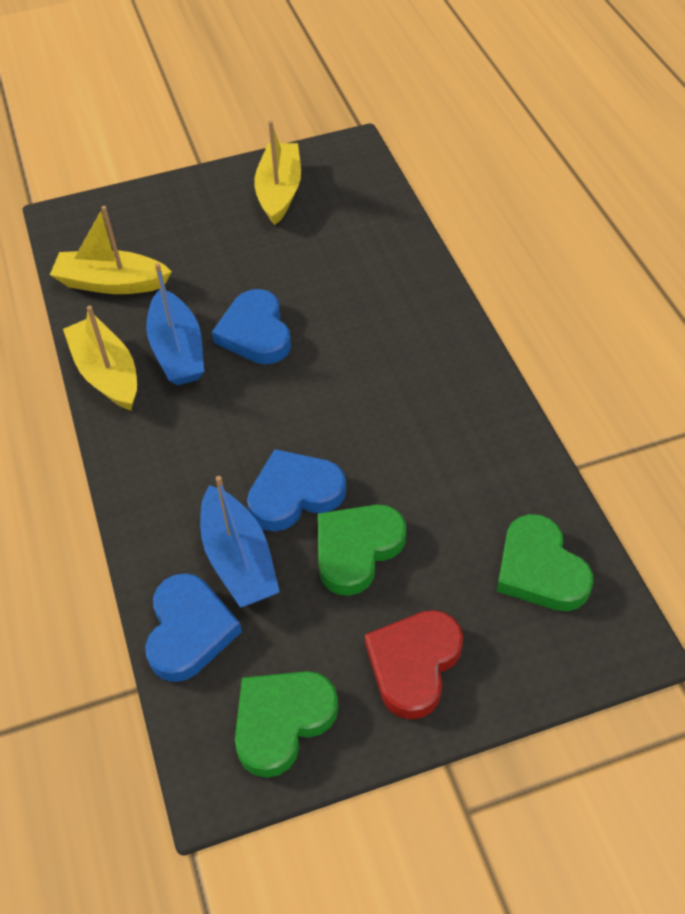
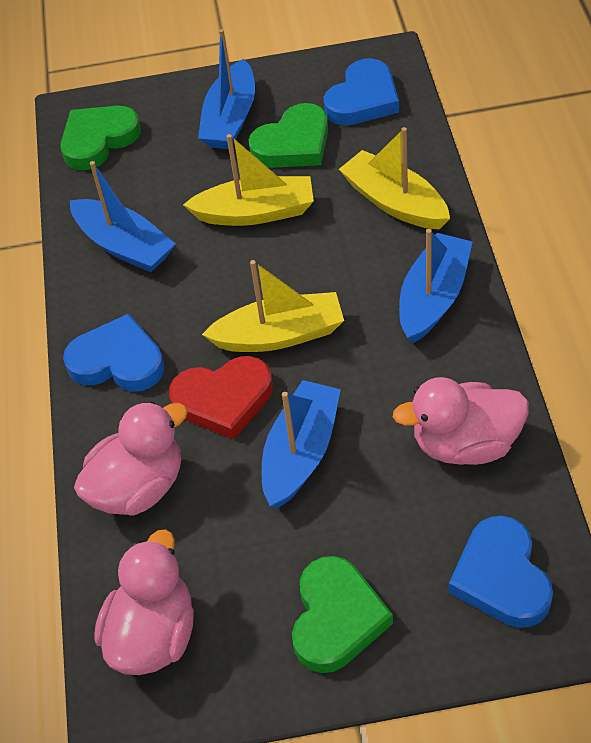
blue boat: 2 -> 4
pink duck: 0 -> 3

